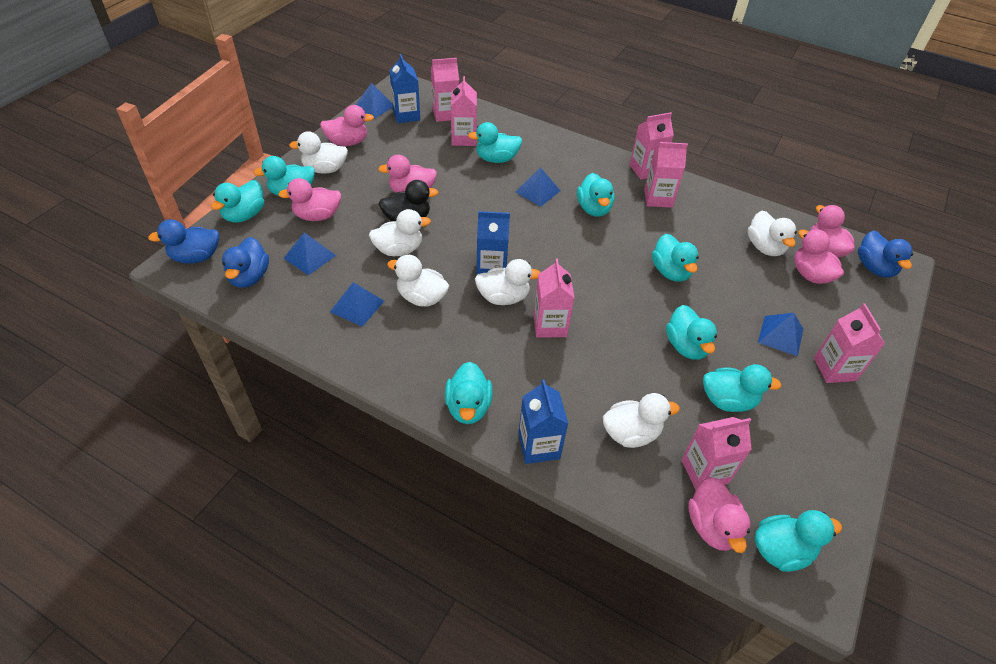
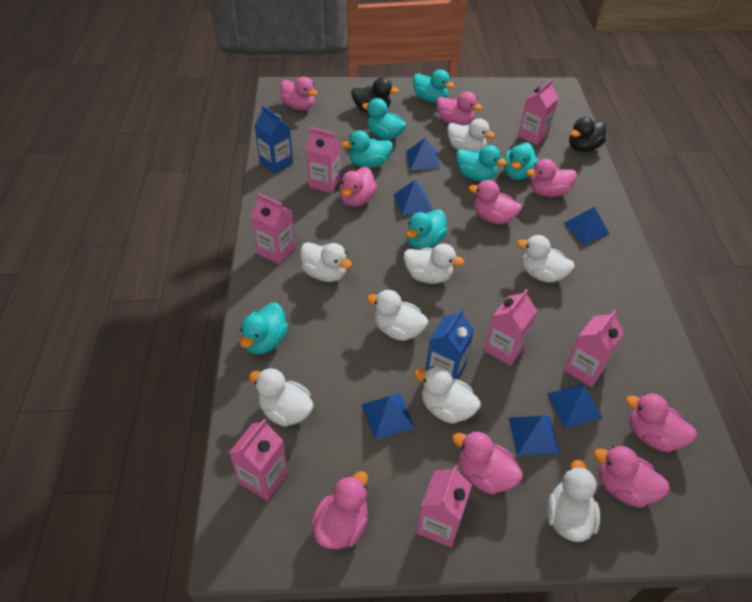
black duck: 1 -> 2
blue carton: 3 -> 2
blue duck: 3 -> 0
blue pyramid: 5 -> 6
pink duck: 6 -> 9
turquoise duck: 9 -> 7
white duck: 6 -> 8

